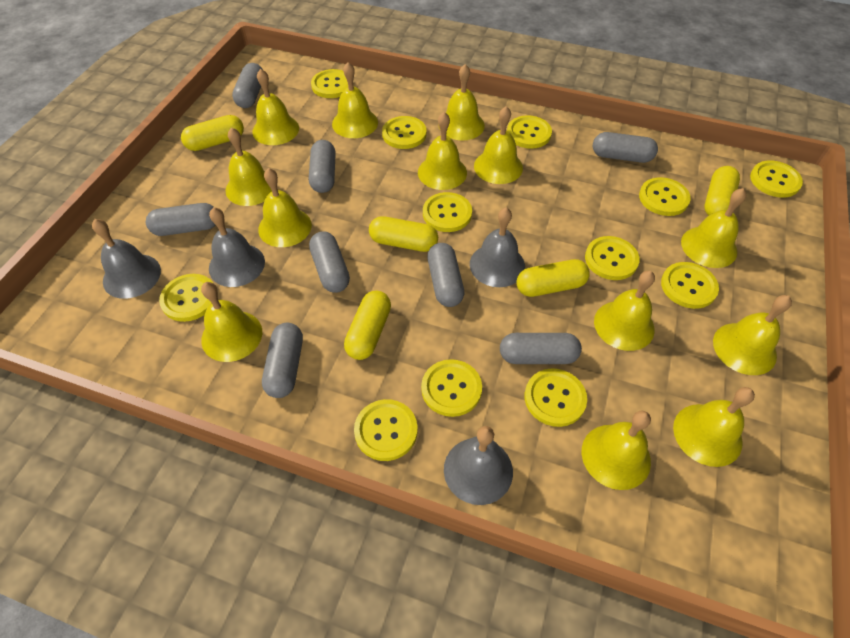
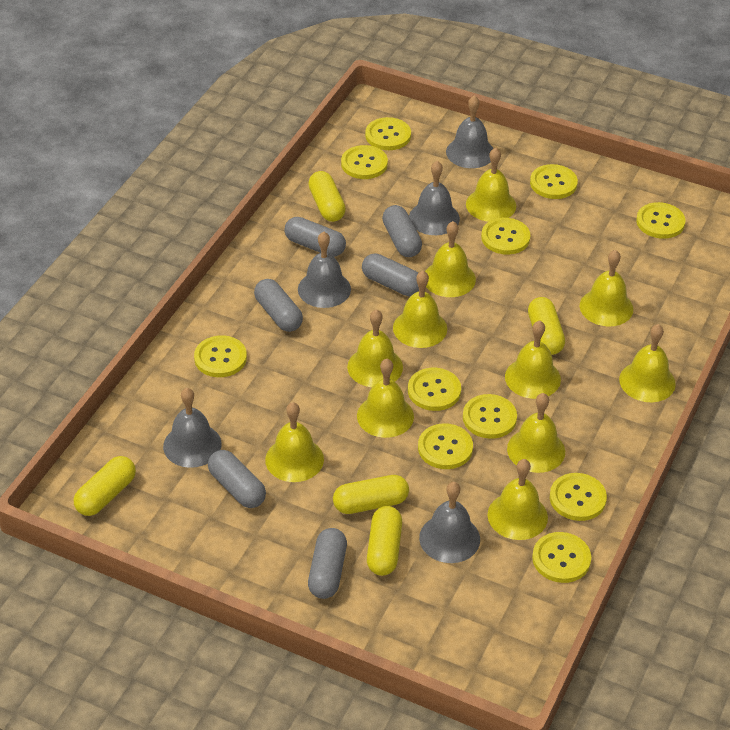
grey bell: 4 -> 5
grey capsule: 8 -> 6
yellow bell: 13 -> 11
yellow button: 12 -> 11

